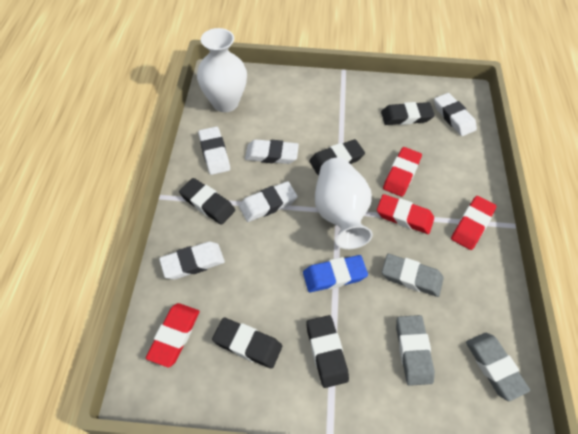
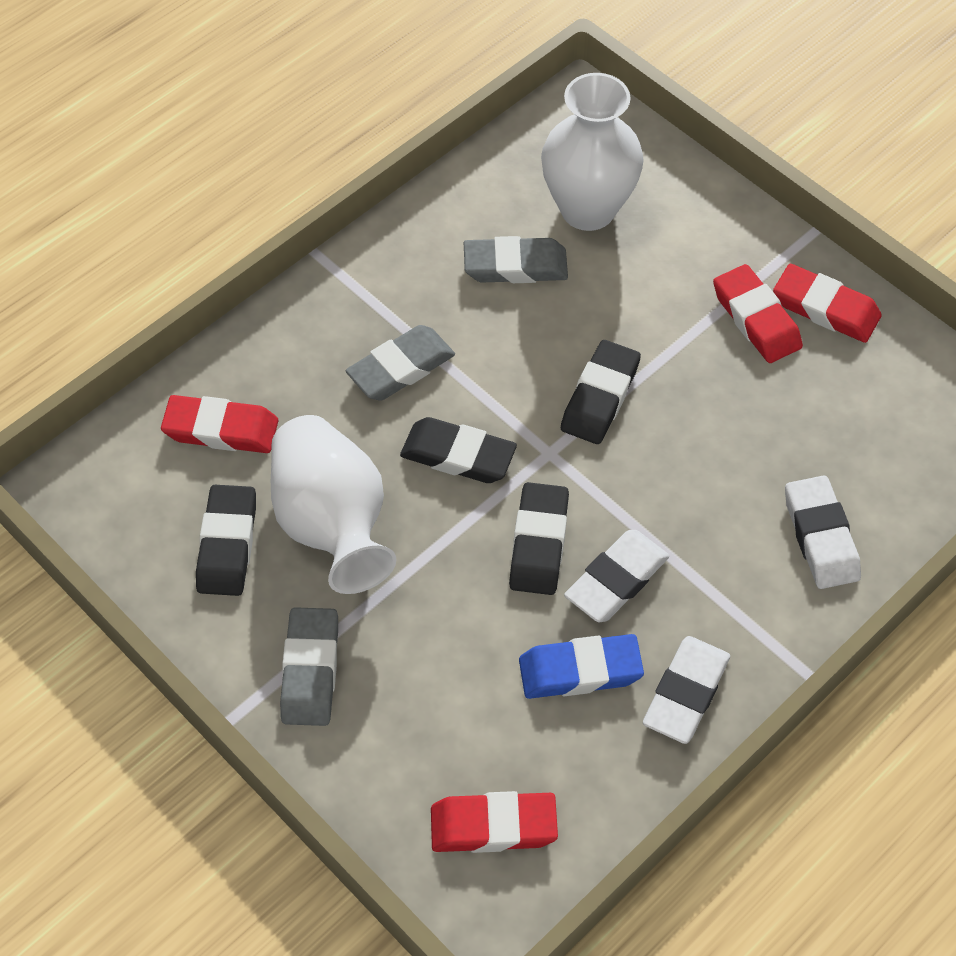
black eraser: 5 -> 4
white eraser: 5 -> 3

